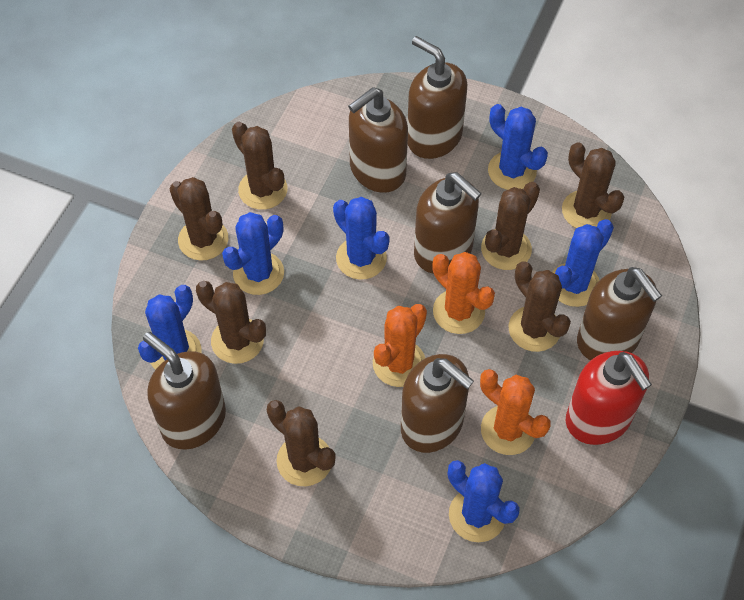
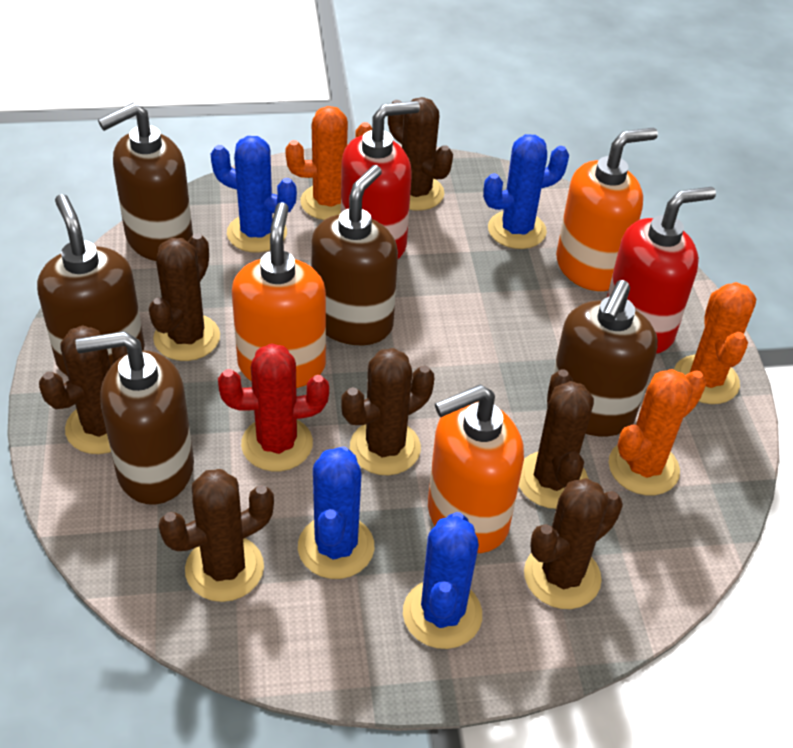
blue cactus: 6 -> 4
brown soap dispenser: 6 -> 5
orange soap dispenser: 0 -> 3
red cactus: 0 -> 1
red soap dispenser: 1 -> 2

